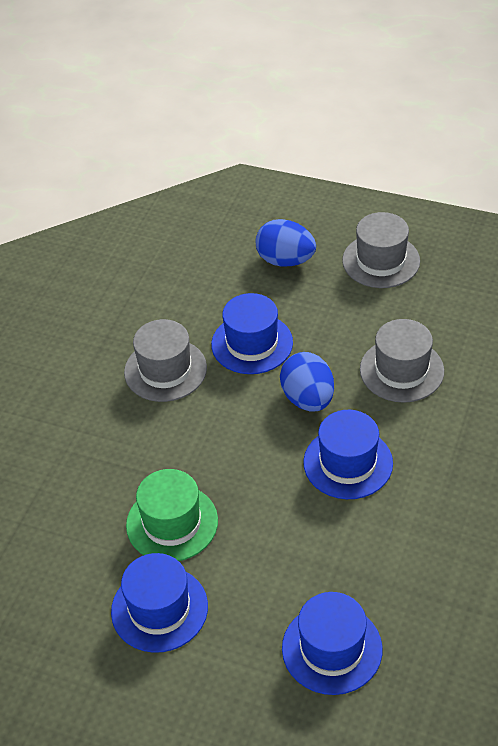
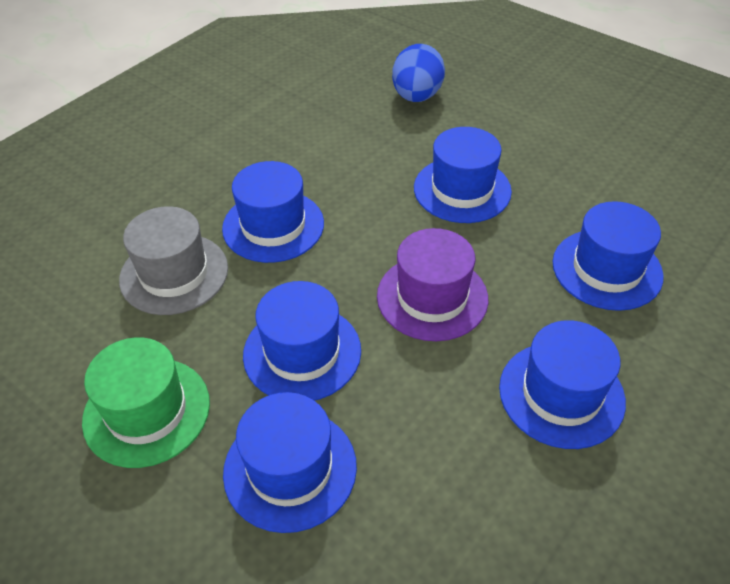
blue egg: 2 -> 1
blue hat: 4 -> 6
grey hat: 3 -> 1
purple hat: 0 -> 1

